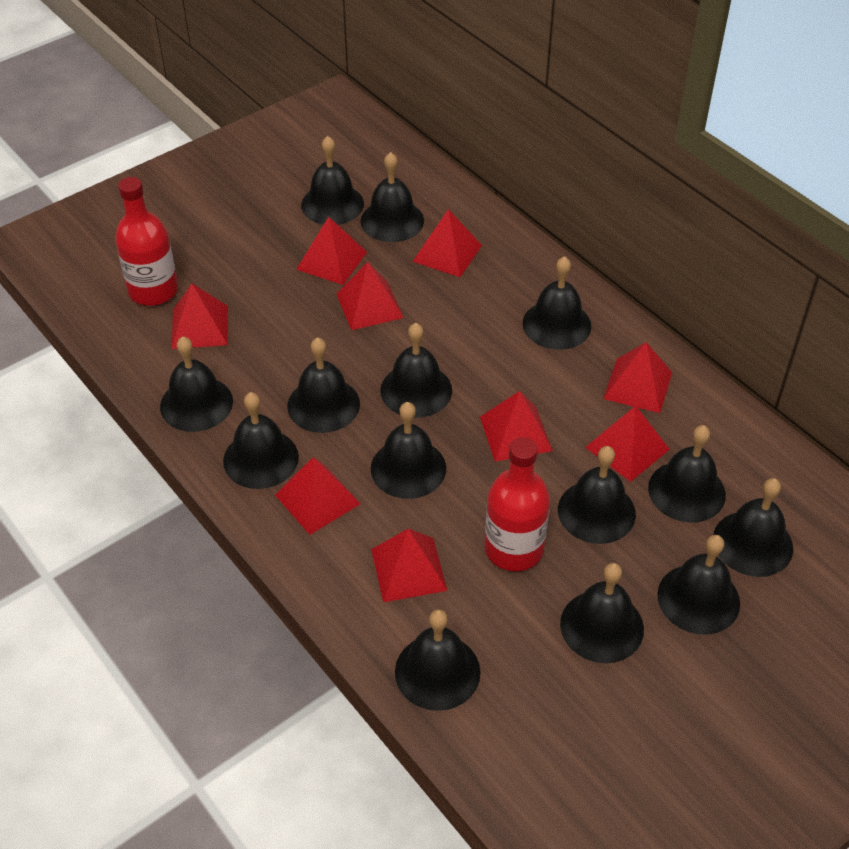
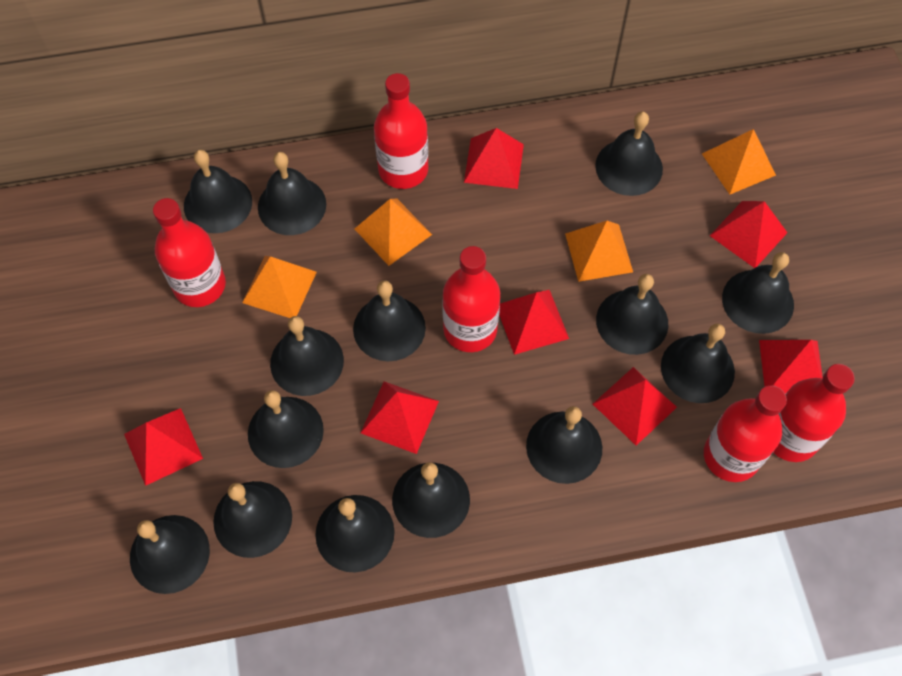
orange pyramid: 0 -> 4
red bottle: 2 -> 5
red pyramid: 9 -> 7

